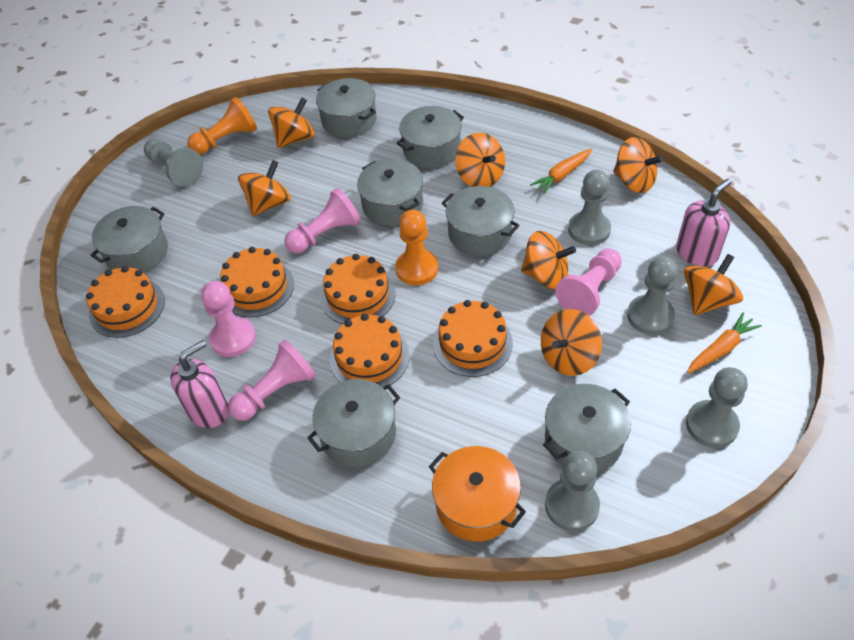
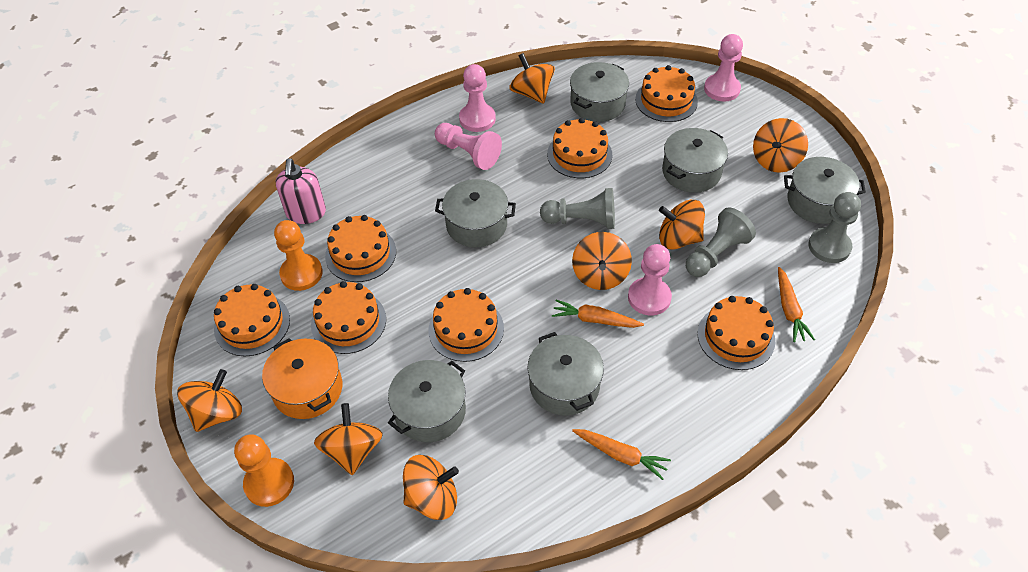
grey pawn: 5 -> 3
grey pot: 7 -> 6
orange cake: 5 -> 7
orange carrot: 2 -> 3
pink soap dispenser: 2 -> 1

